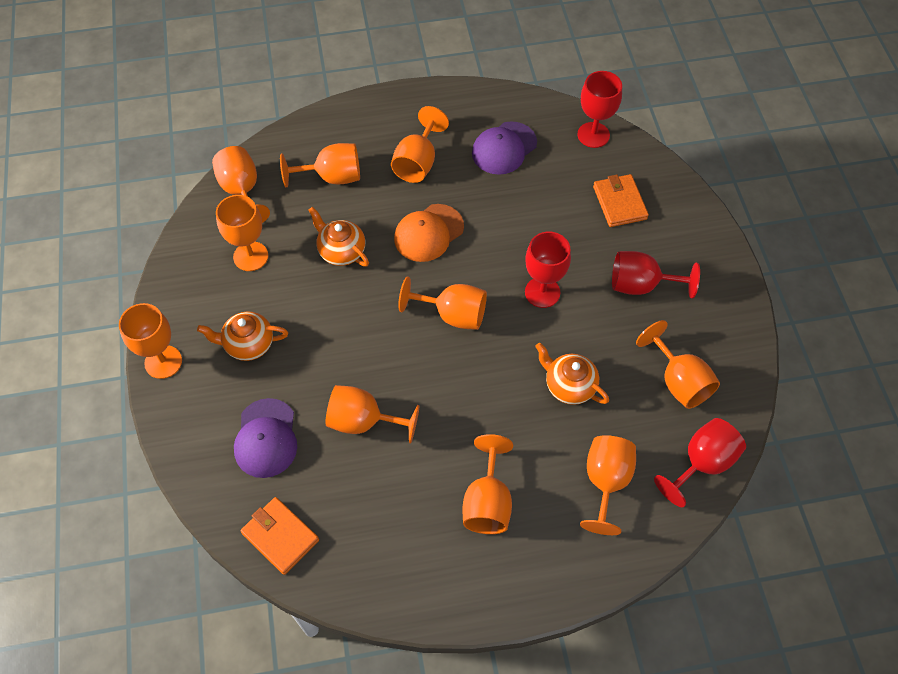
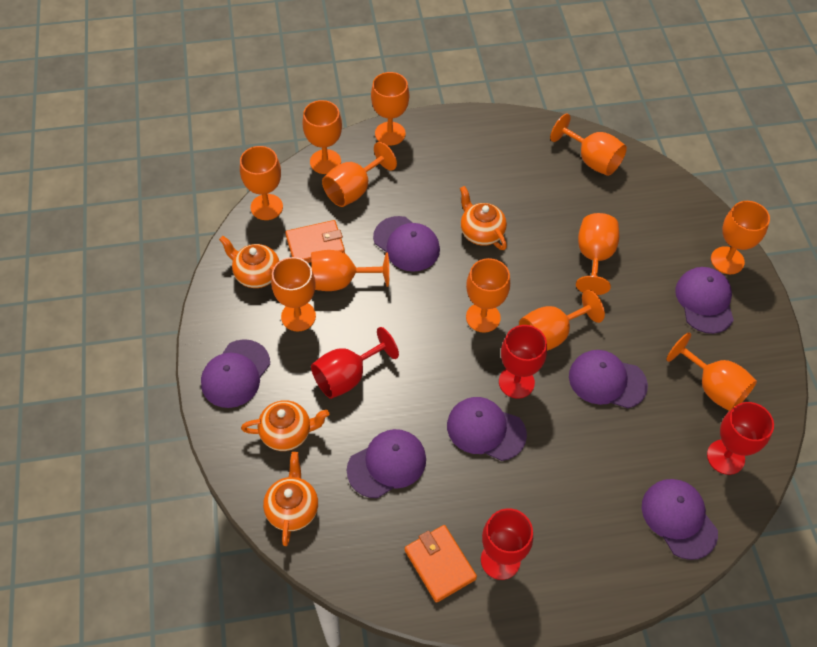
orange cap: 1 -> 0
orange goblet: 10 -> 12
orange teapot: 3 -> 4
purple cap: 2 -> 7

